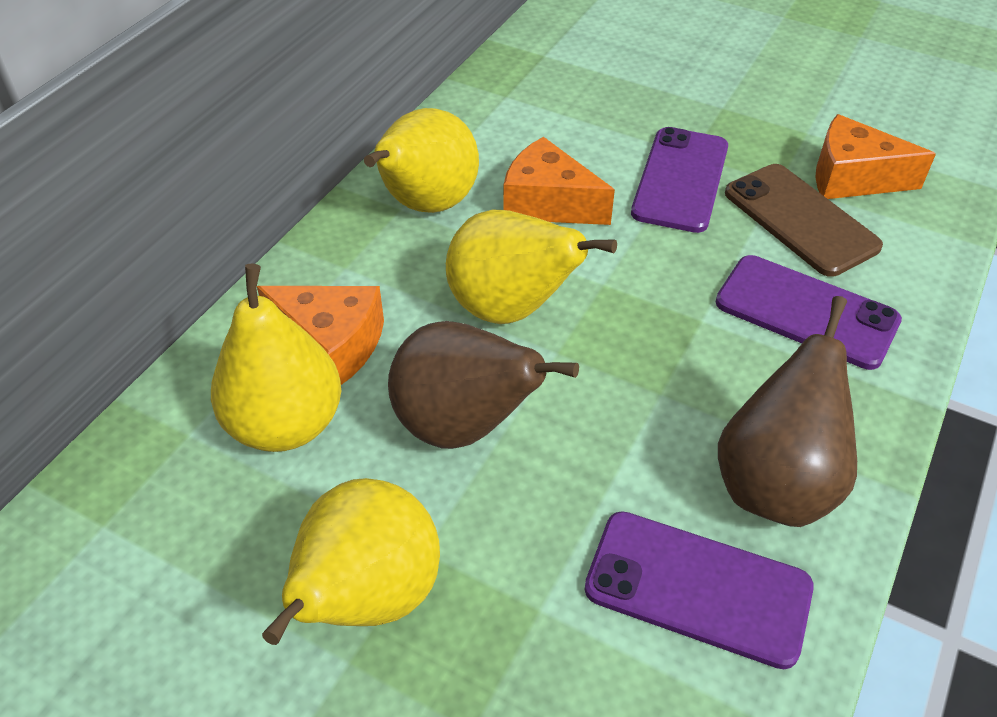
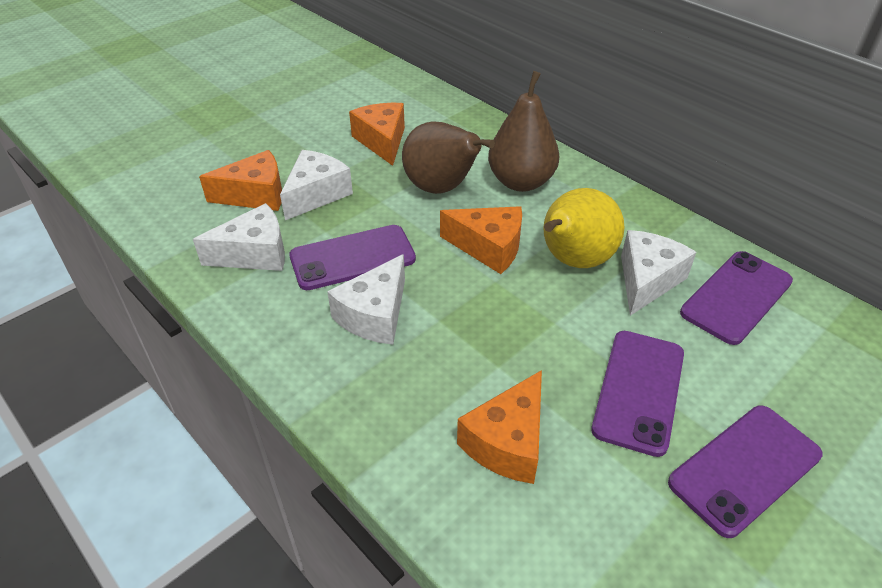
brown phone: 1 -> 0
orange cheese: 3 -> 4
purple phone: 3 -> 4
white cheese: 0 -> 4
yellow pear: 4 -> 1

